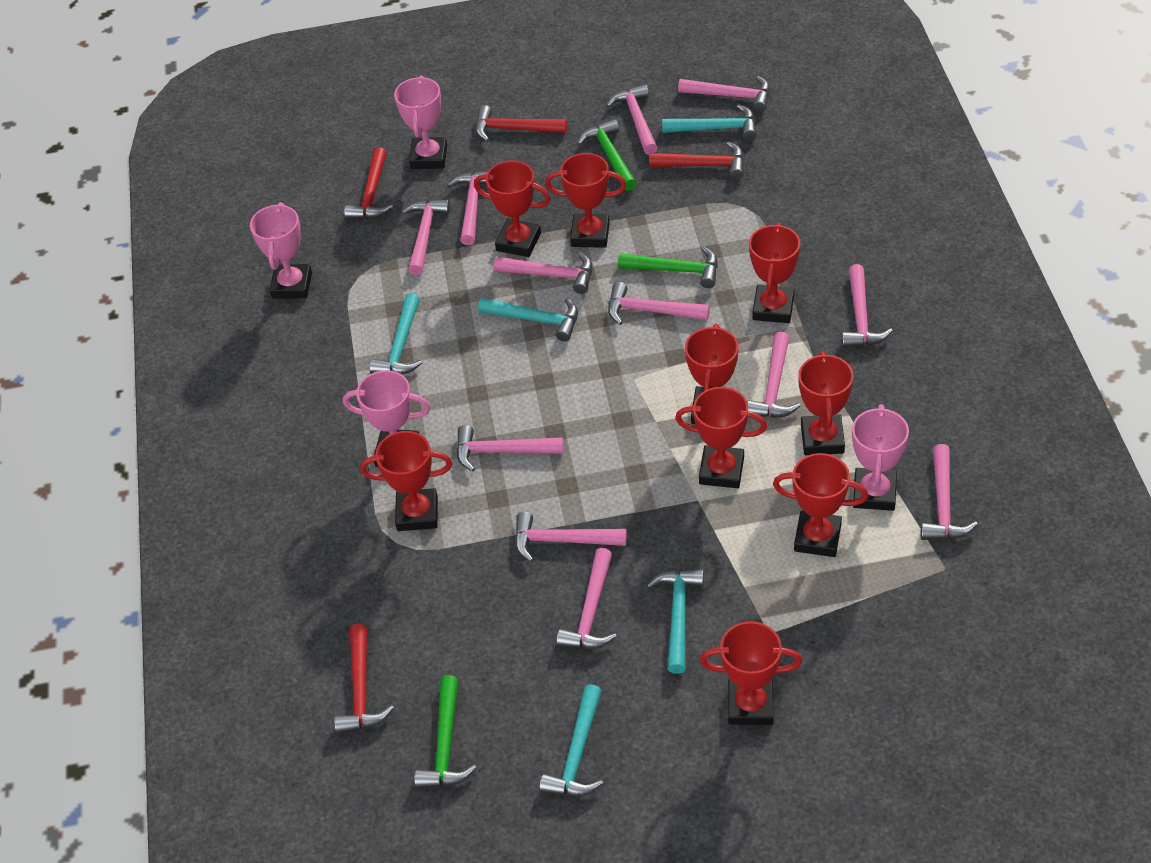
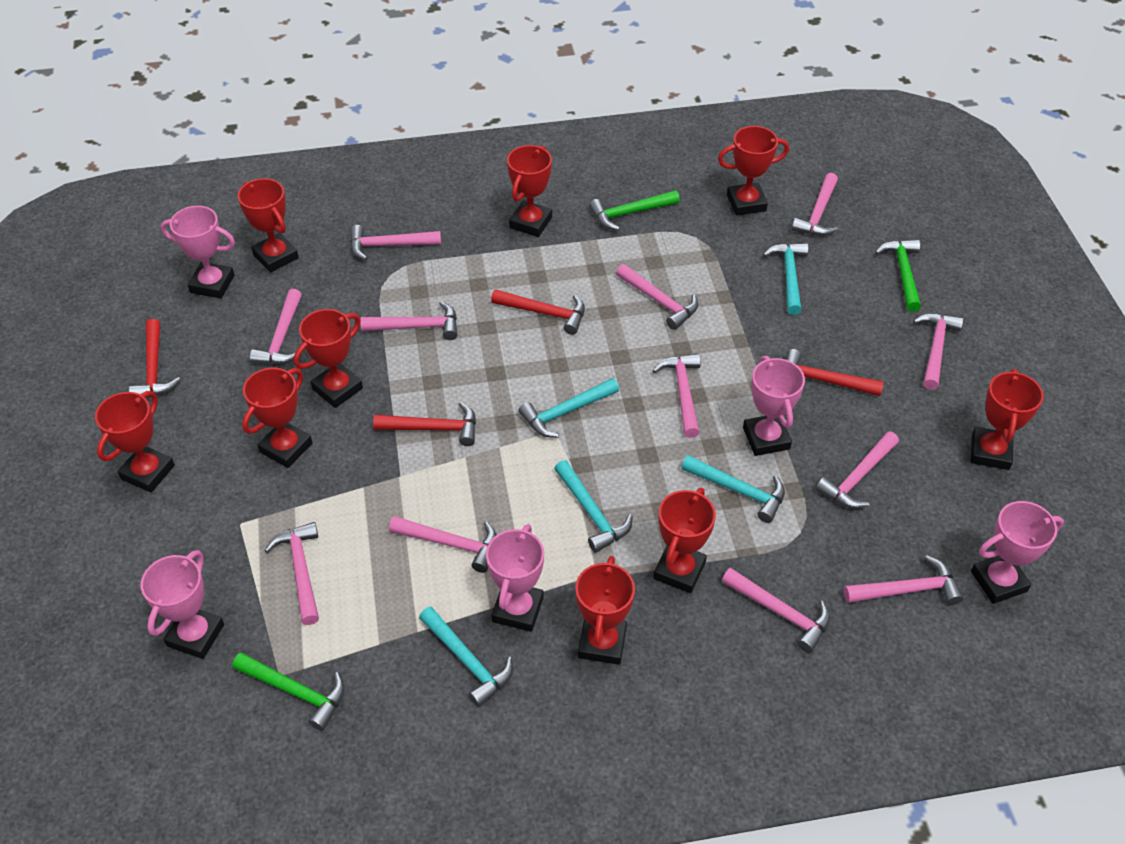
pink trophy: 4 -> 5

